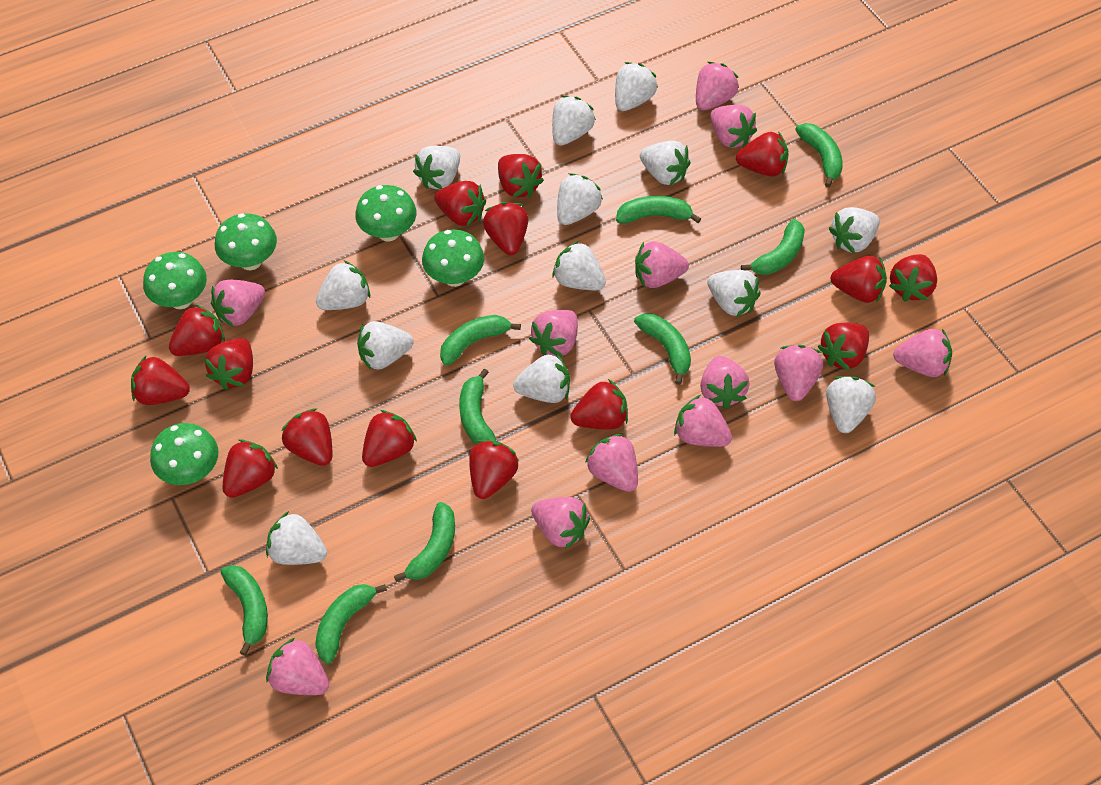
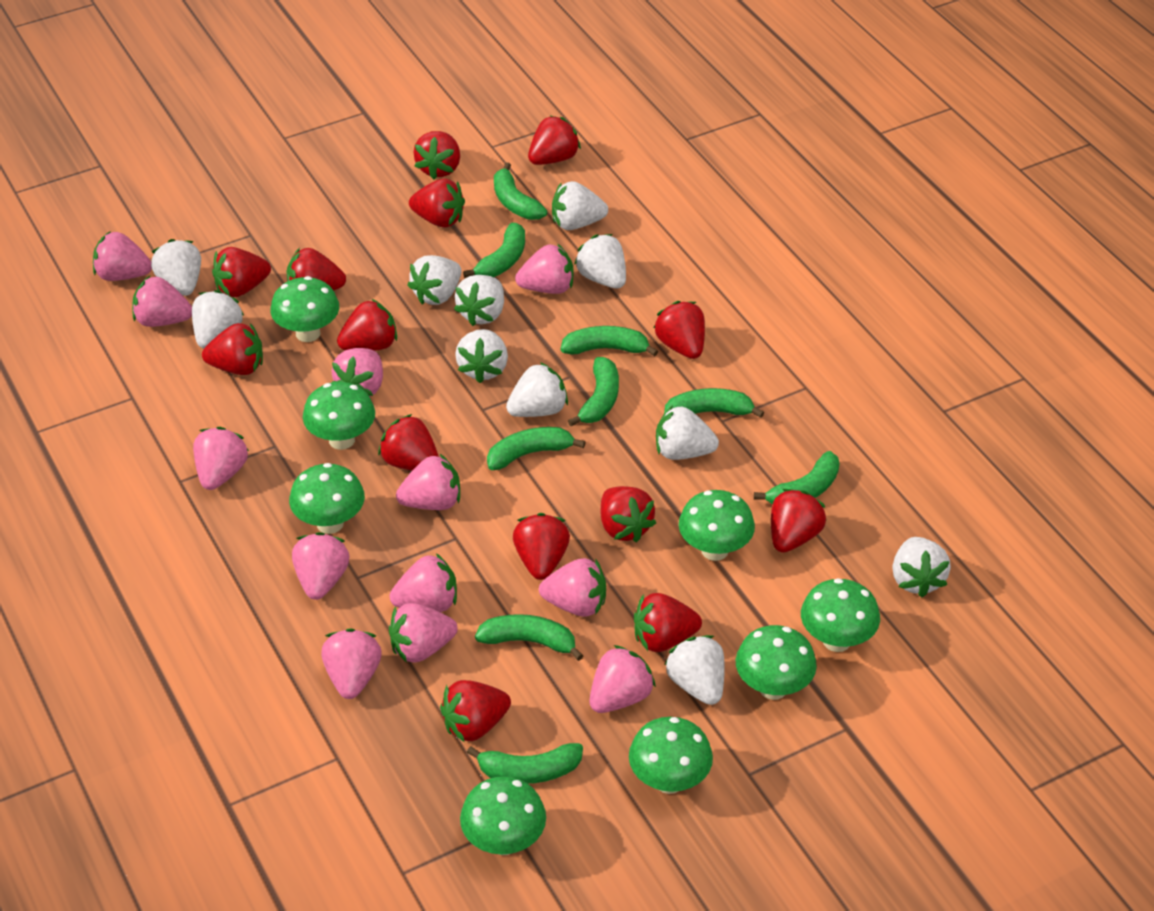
green mushroom: 5 -> 8
red strawberry: 15 -> 14
white strawberry: 13 -> 11

